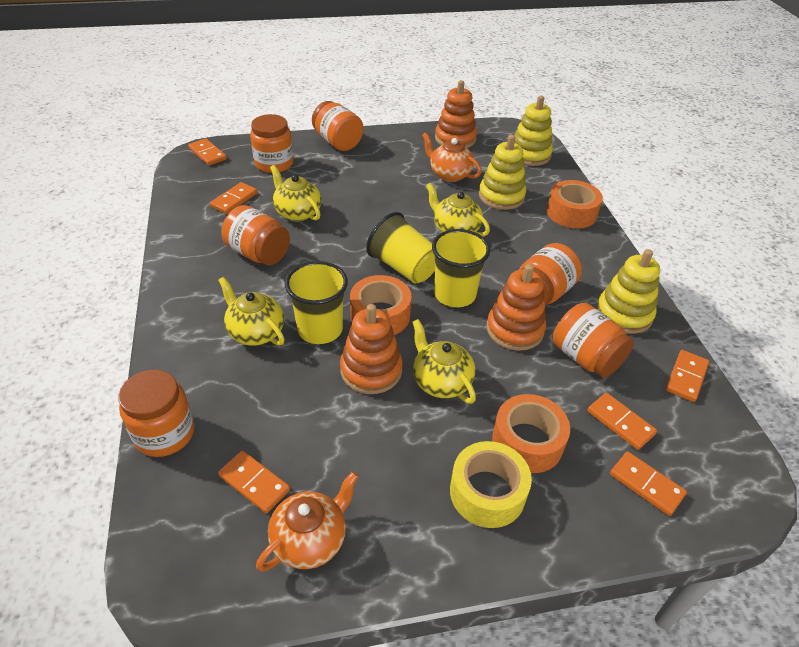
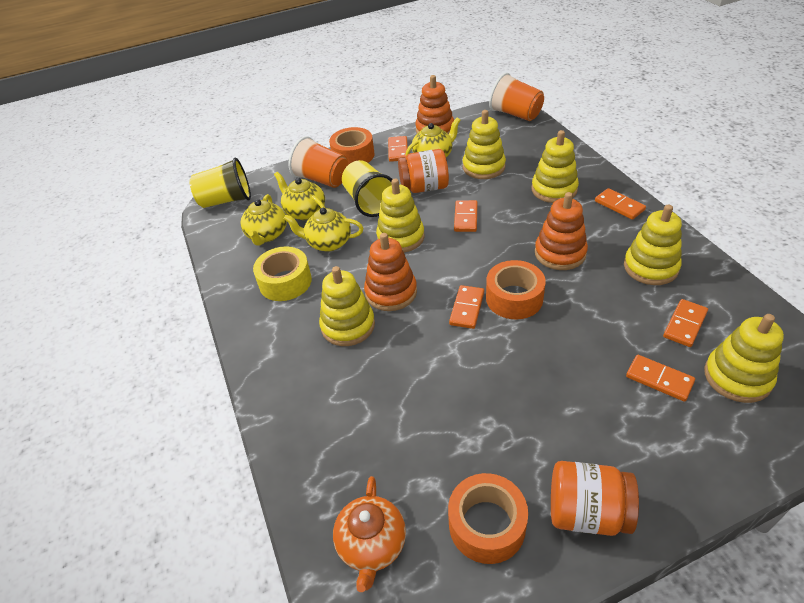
orange cup: 0 -> 2
orange jar: 6 -> 2
orange teapot: 2 -> 1
yellow cup: 3 -> 2
yellow stacking toy: 3 -> 6

